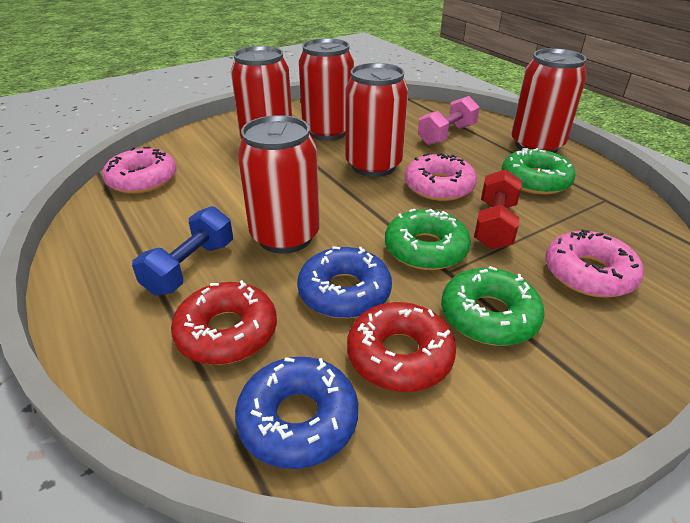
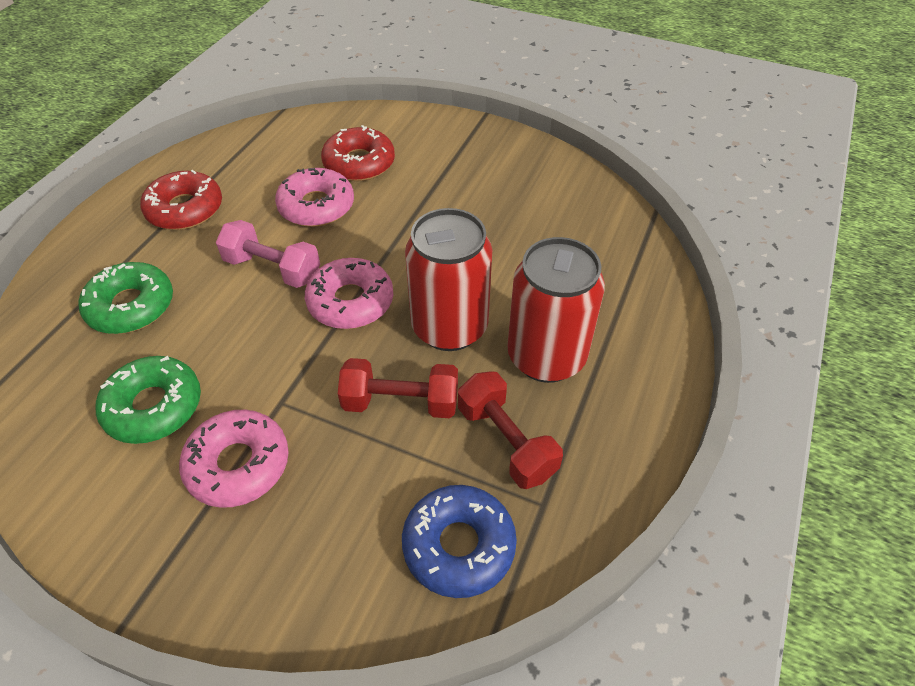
blue donut: 2 -> 1
blue dumbbell: 1 -> 0
green donut: 3 -> 2
red can: 5 -> 2
red dumbbell: 1 -> 2

